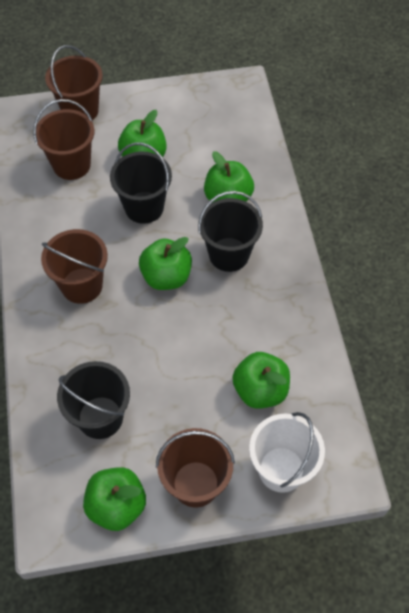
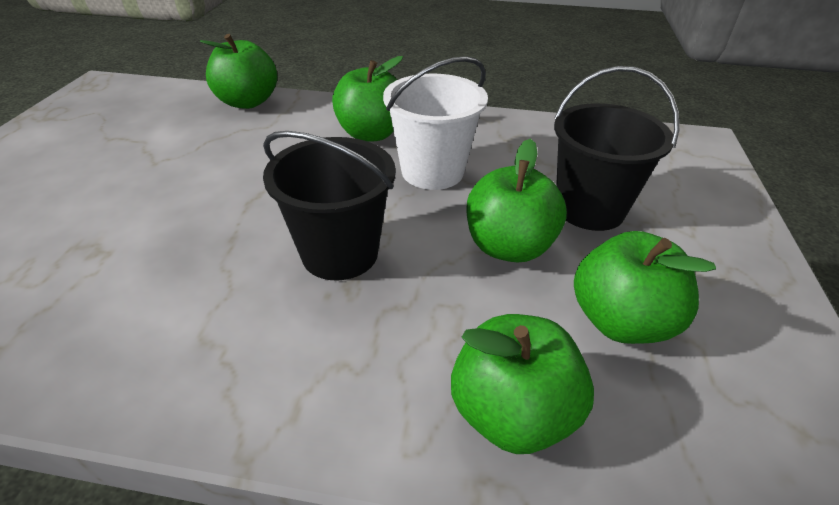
black bucket: 3 -> 2
brown bucket: 4 -> 0

